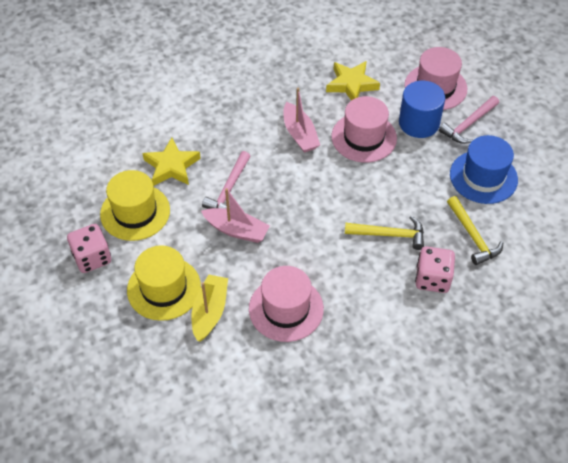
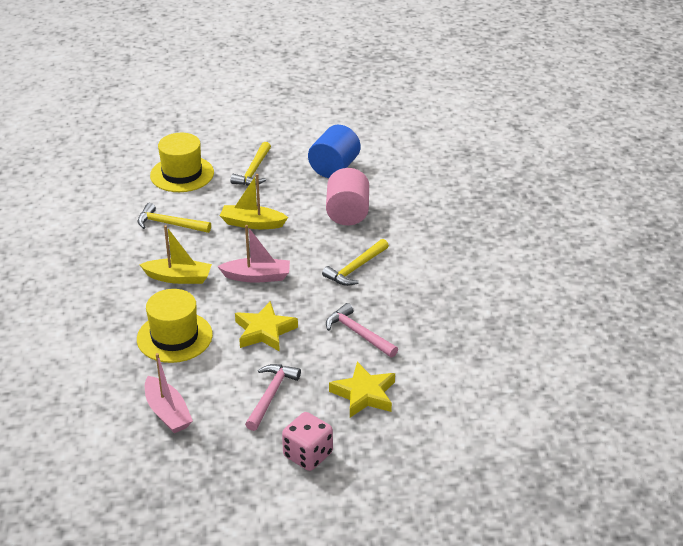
blue hat: 1 -> 0
pink cylinder: 0 -> 1
pink dice: 2 -> 1
pink hat: 3 -> 0
yellow boat: 1 -> 2
yellow hammer: 2 -> 3

